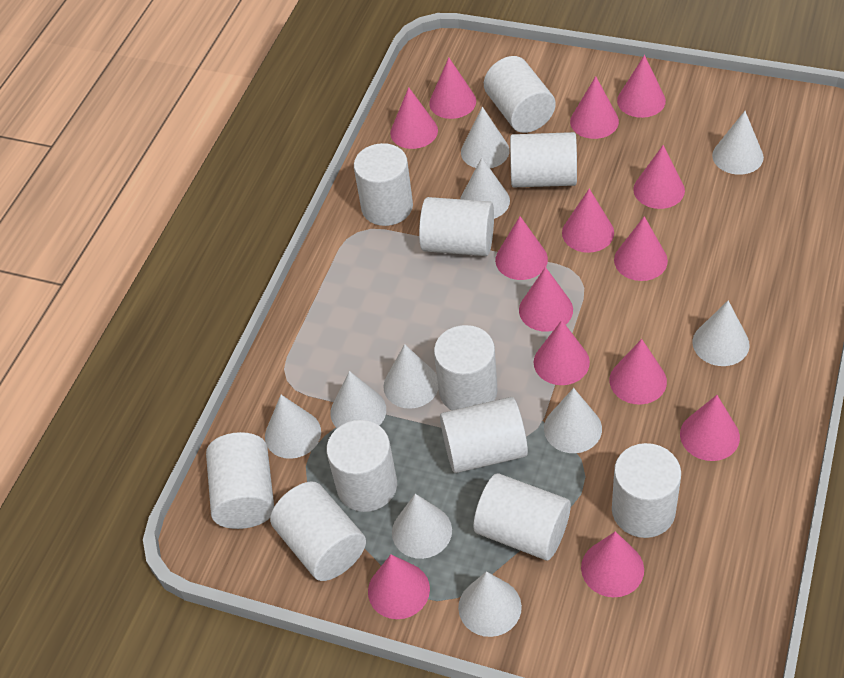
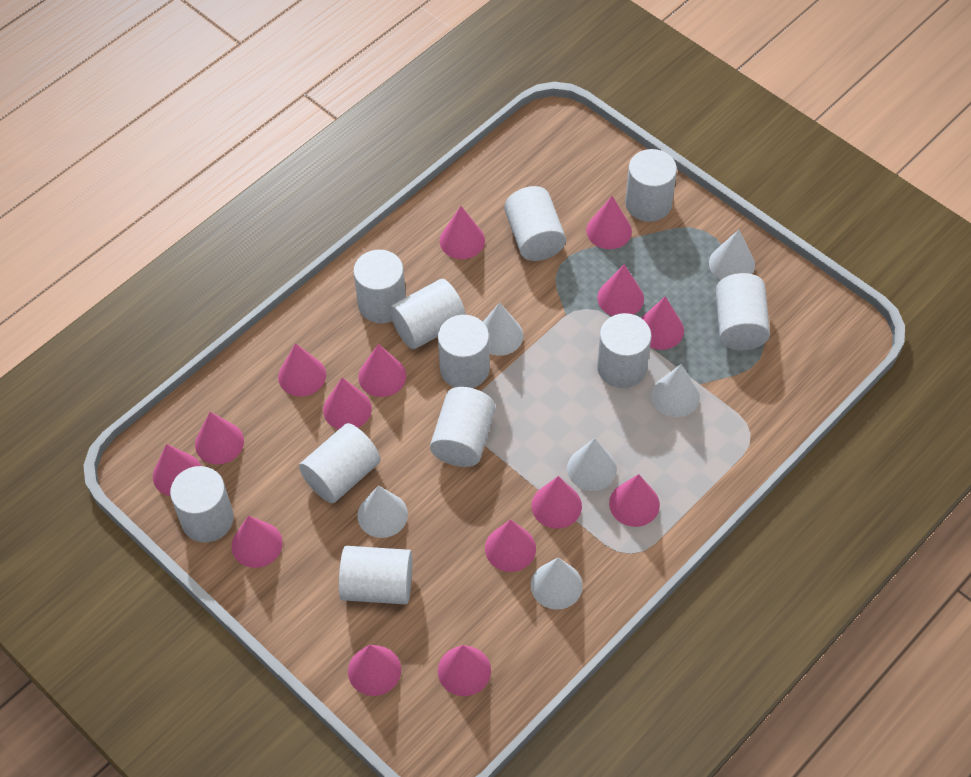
pink cone: 14 -> 15
white cone: 10 -> 6

